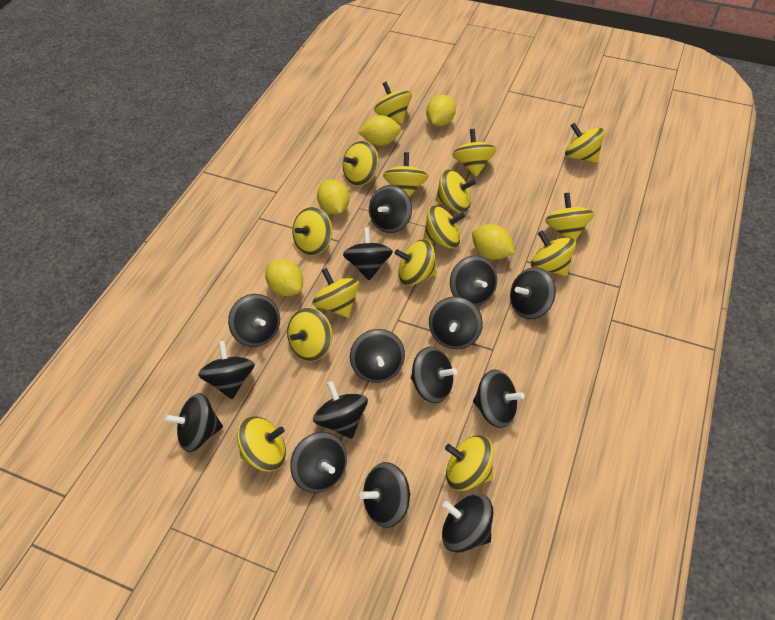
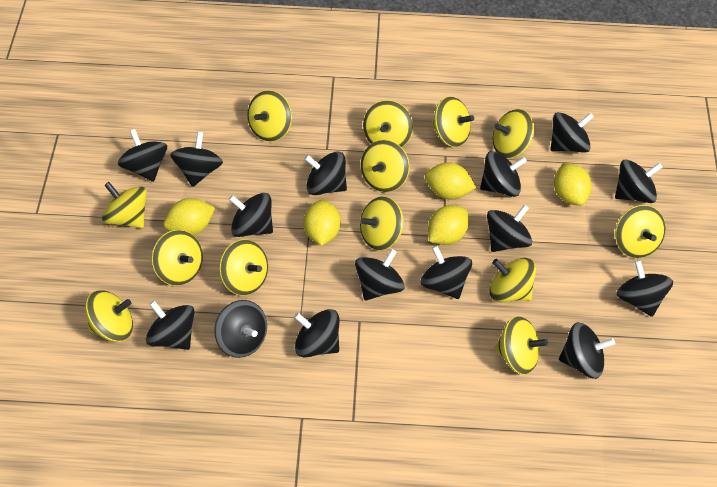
yellow spinning top: 15 -> 13

